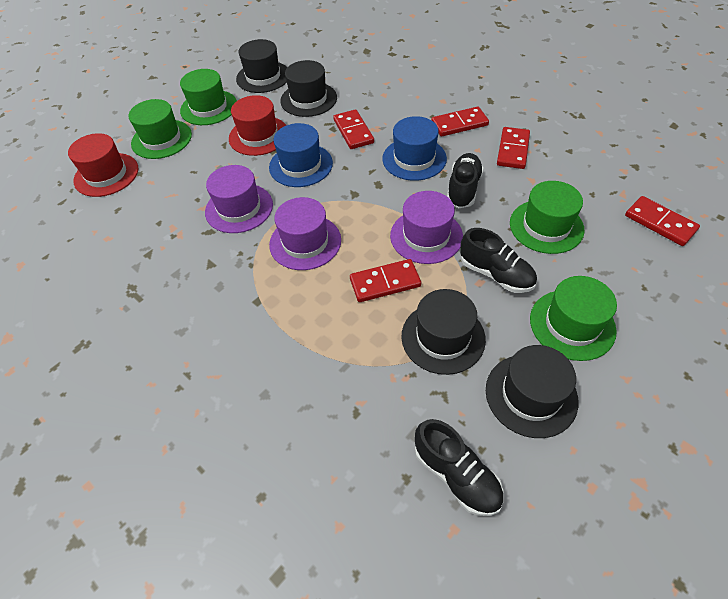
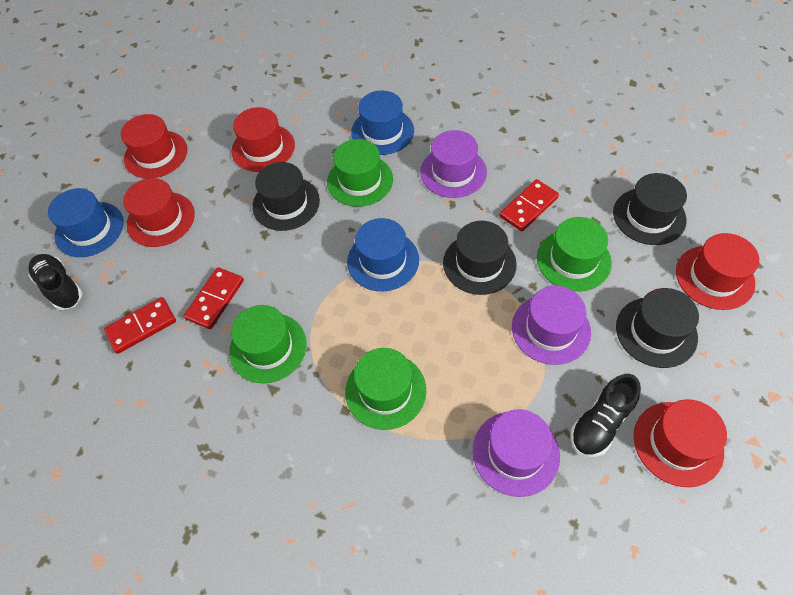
black shoe: 3 -> 2
blue hat: 2 -> 3
red domino: 5 -> 3
red hat: 2 -> 5

